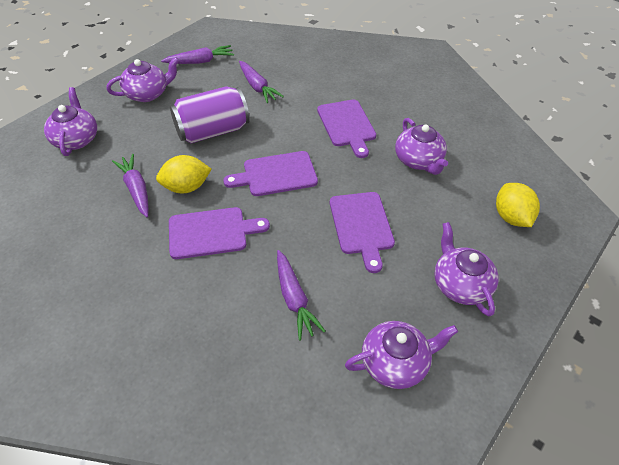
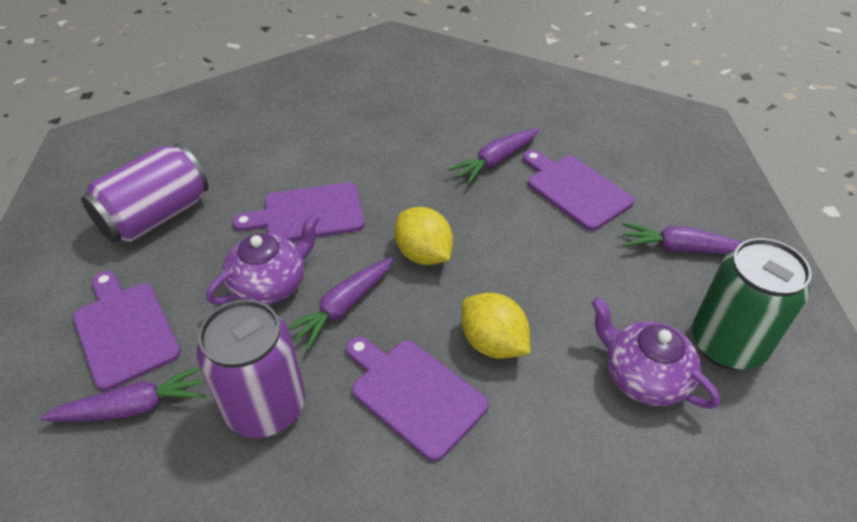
green can: 0 -> 1
purple can: 1 -> 2
purple teapot: 5 -> 2

